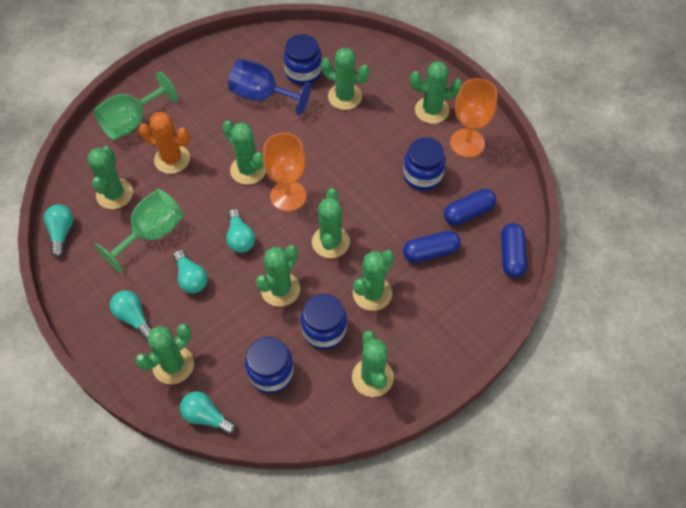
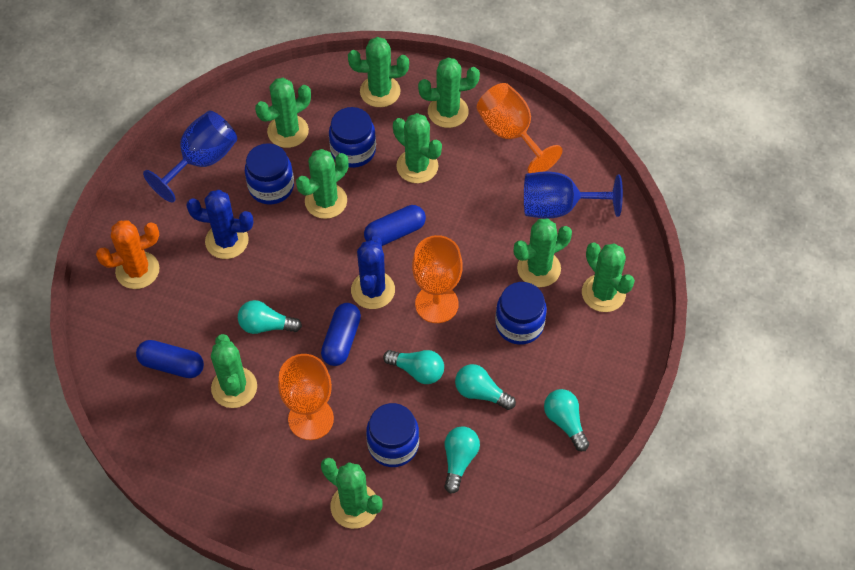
blue cactus: 0 -> 2
blue goblet: 1 -> 2
green goblet: 2 -> 0
orange goblet: 2 -> 3

